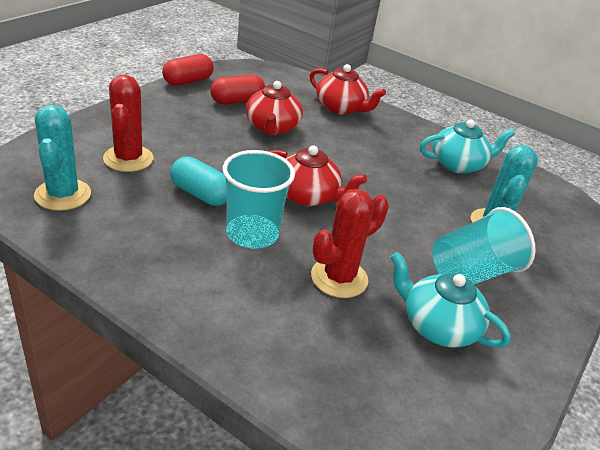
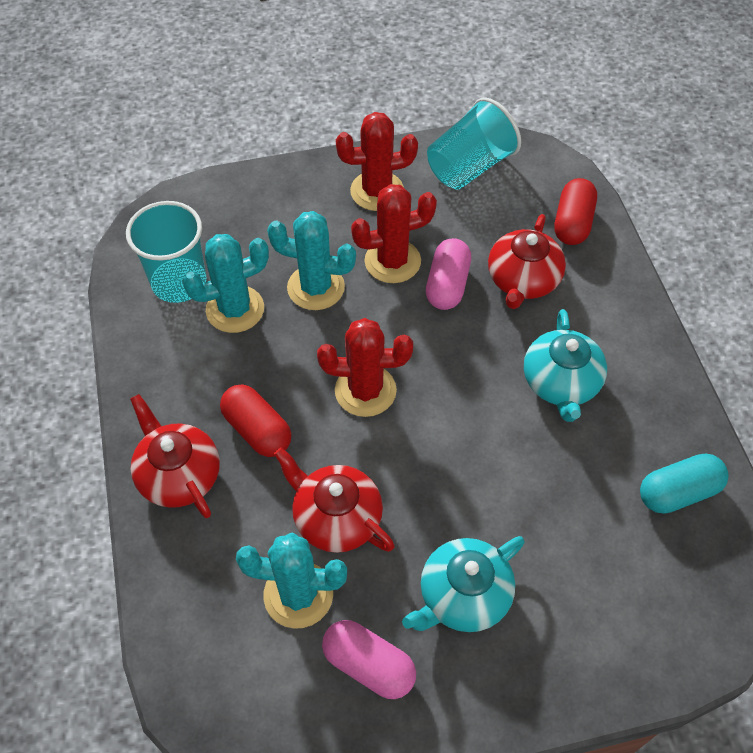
pink capsule: 0 -> 2
red cactus: 2 -> 3
turquoise cactus: 2 -> 3

